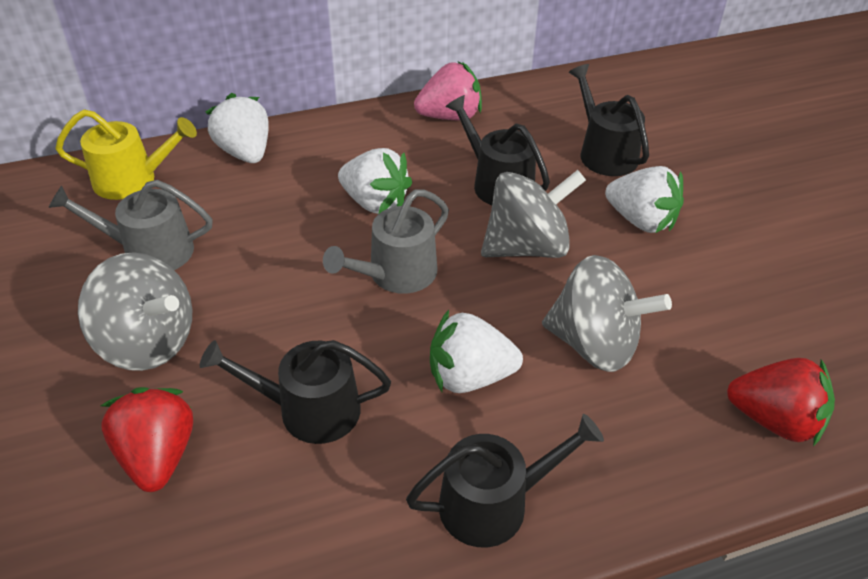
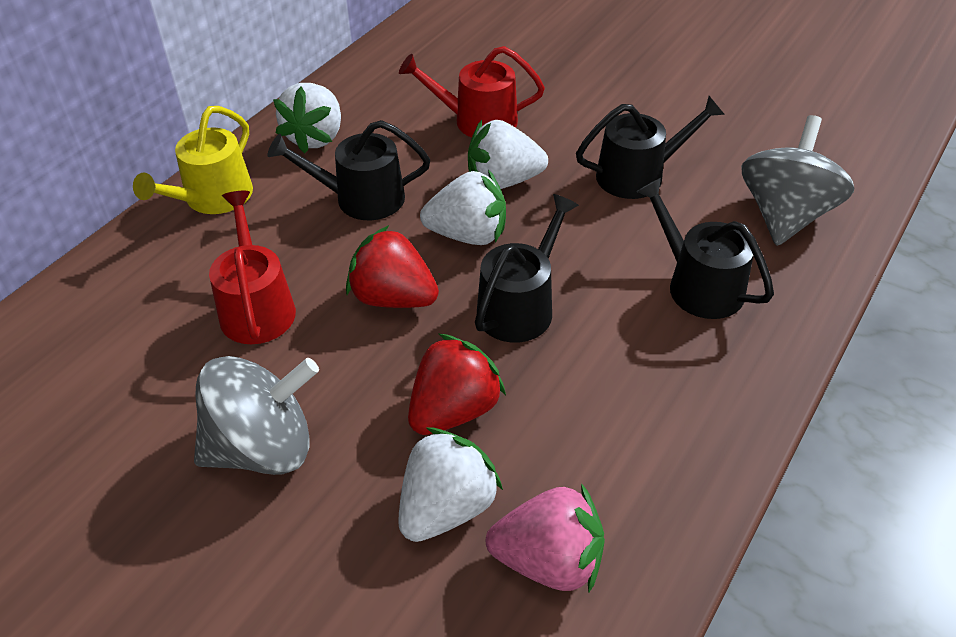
grey spinning top: 3 -> 2
grey watering can: 2 -> 0
red watering can: 0 -> 2

